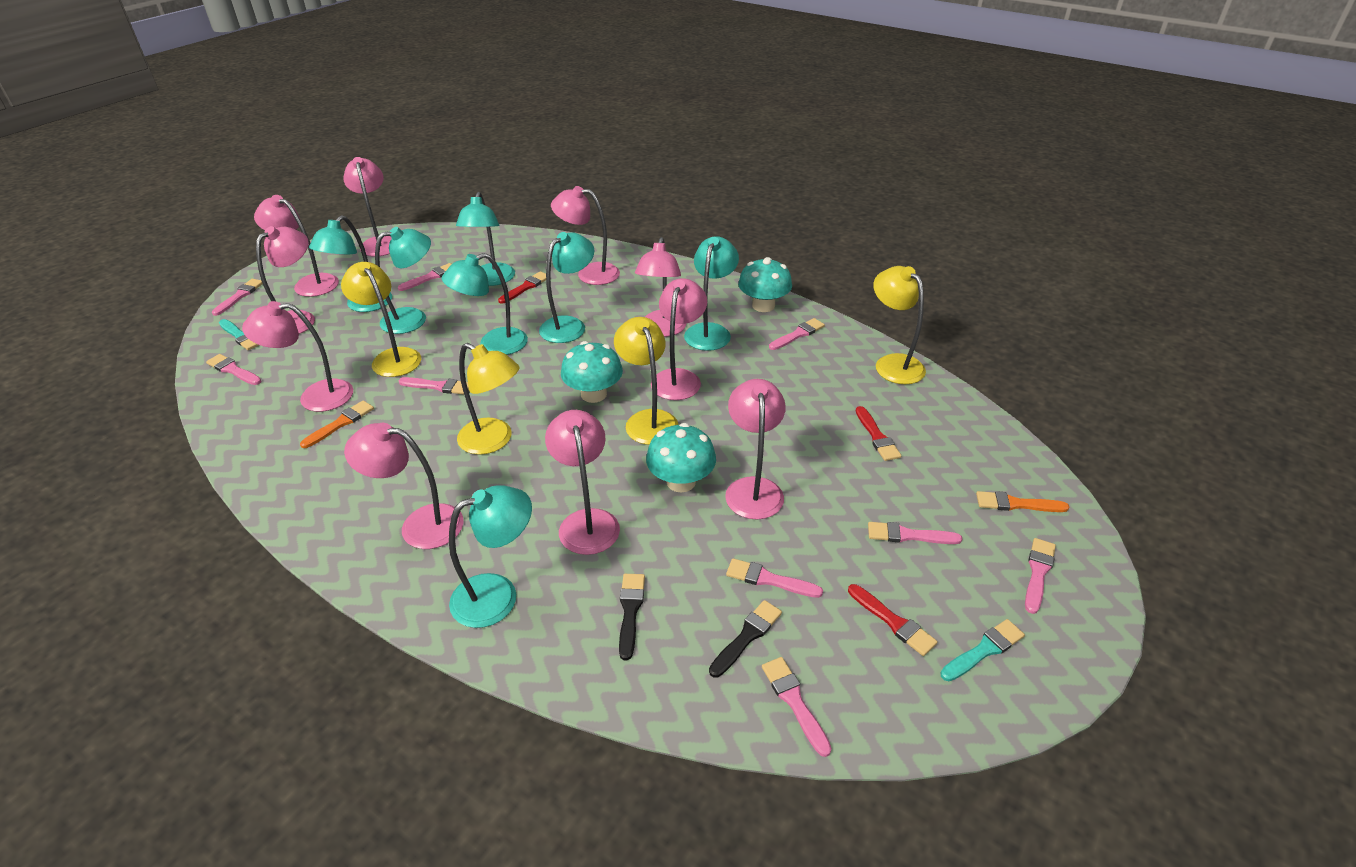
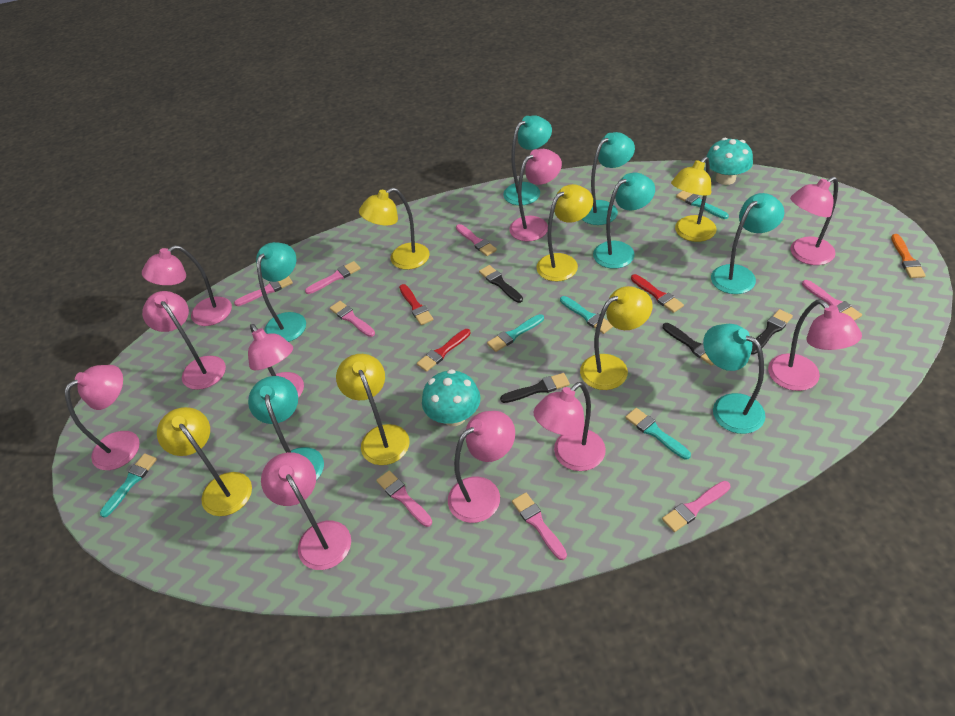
black brush: 2 -> 4
orange brush: 2 -> 1
pink brush: 9 -> 8
turquoise brush: 2 -> 5
turquoise mushroom: 3 -> 2
yellow lamp: 4 -> 6

